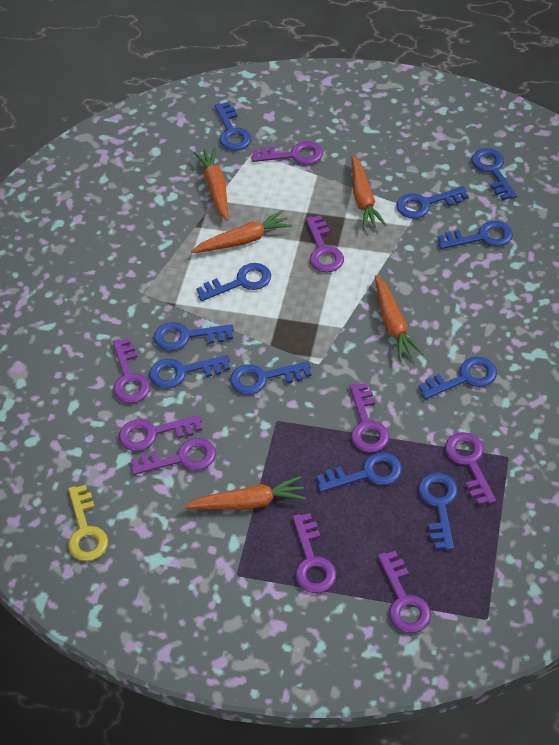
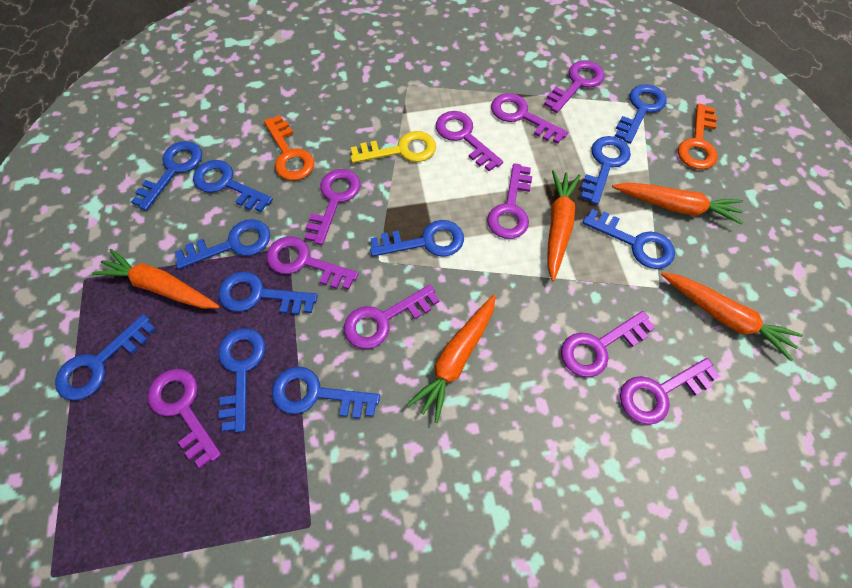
orange key: 0 -> 2
purple key: 9 -> 10

